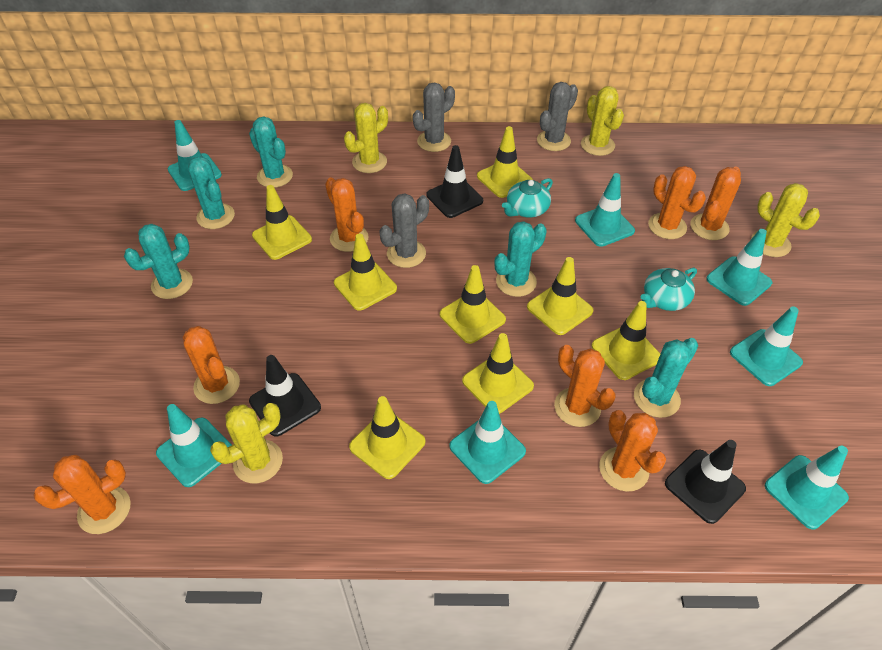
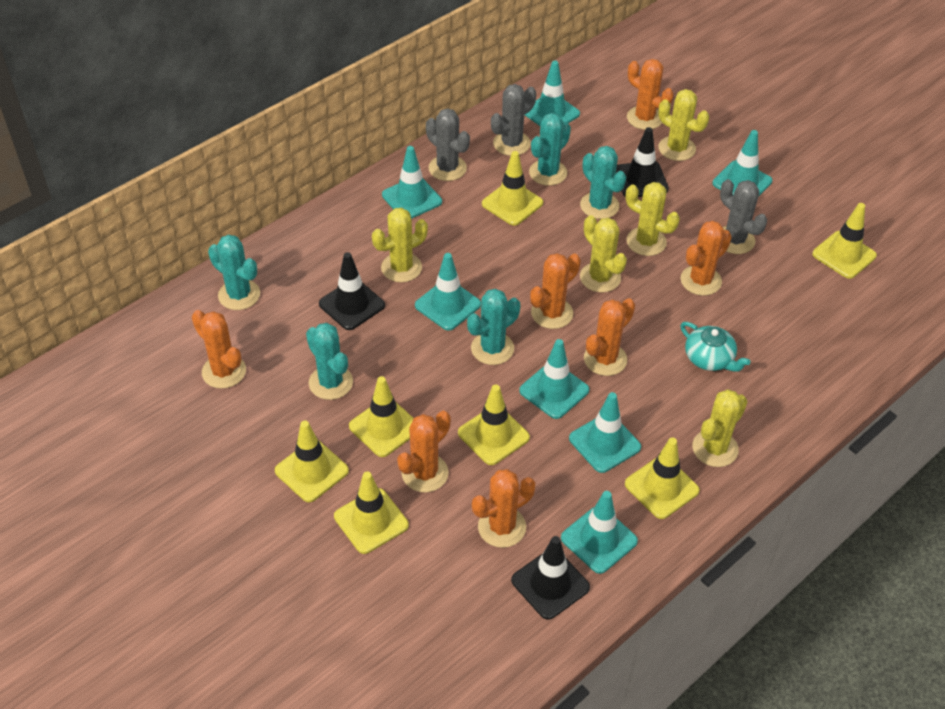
turquoise teapot: 2 -> 1
yellow cactus: 4 -> 5
yellow traffic cone: 8 -> 7

